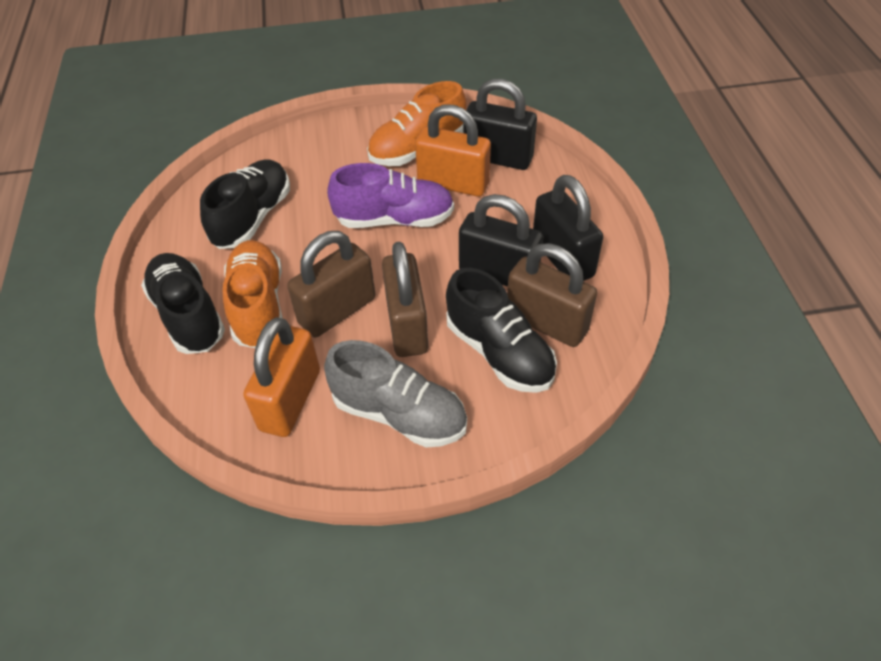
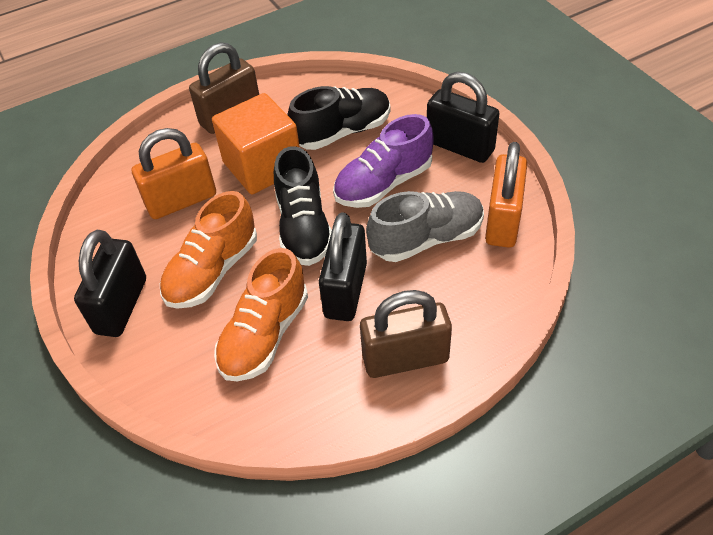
black shoe: 3 -> 2
brown padlock: 3 -> 2
orange cube: 0 -> 1

